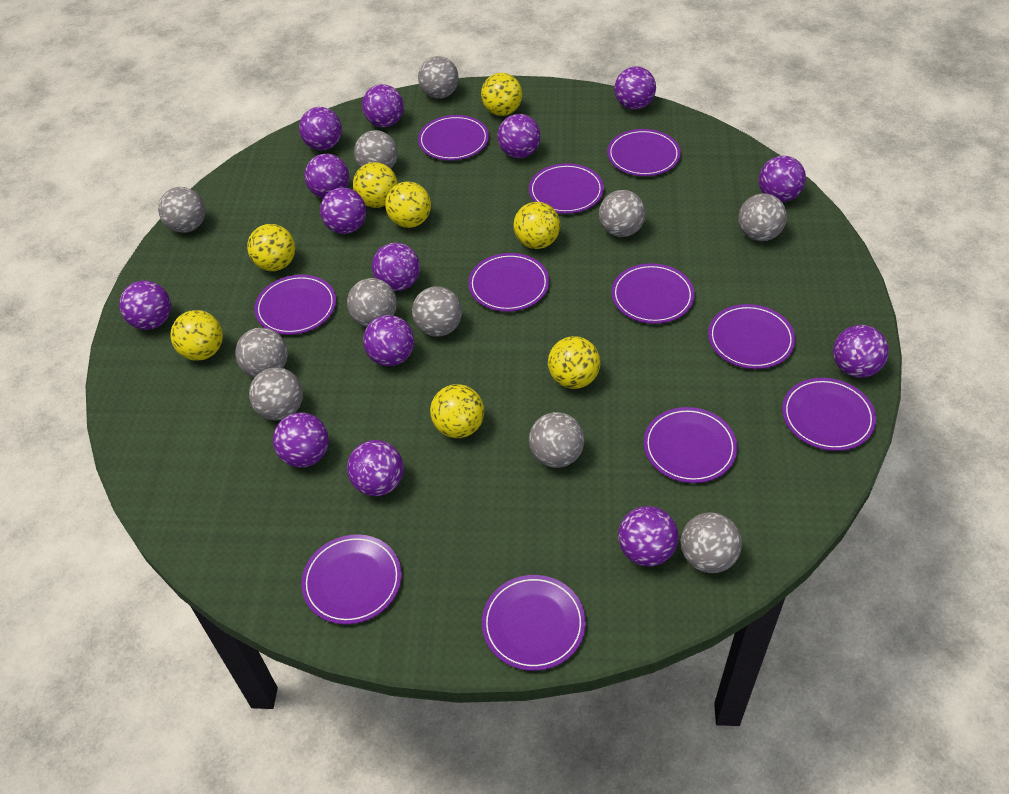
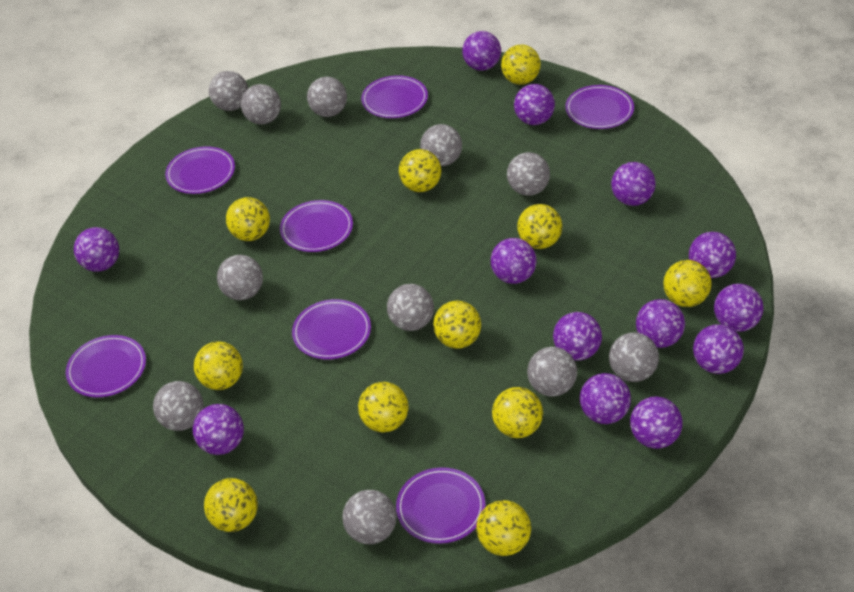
purple ball: 14 -> 13
purple plate: 11 -> 7
yellow ball: 8 -> 11

